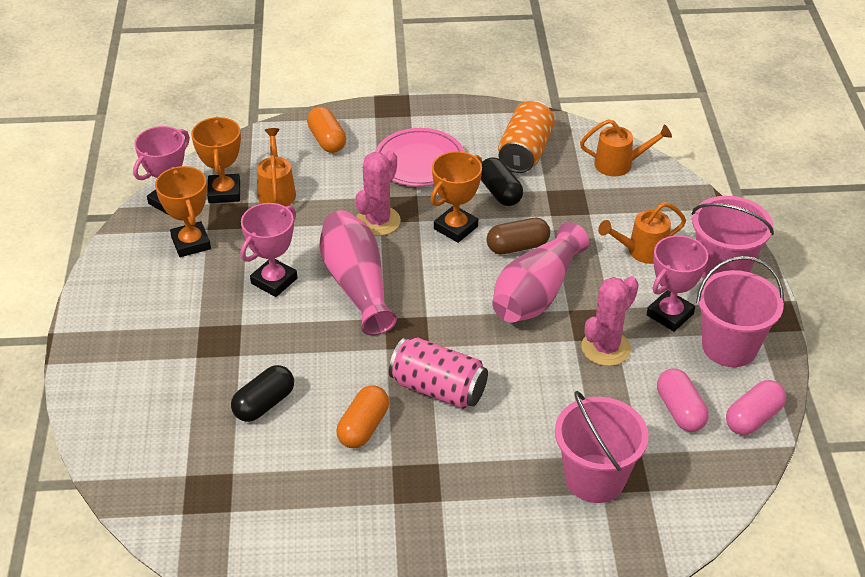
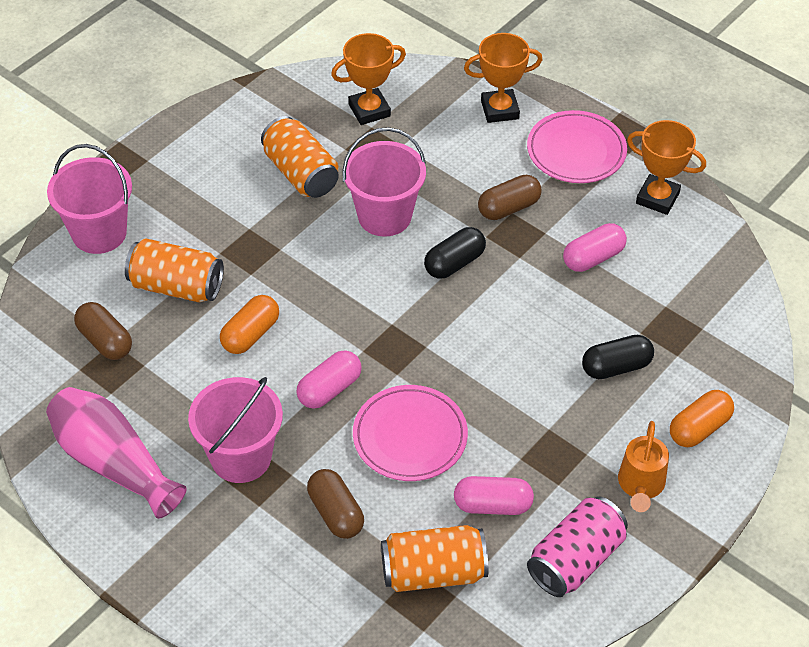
brown capsule: 1 -> 3
orange can: 1 -> 3
orange watering can: 3 -> 1
pink cactus: 2 -> 0
pink capsule: 2 -> 3
pink plate: 1 -> 2
pink trophy: 3 -> 0
pink vase: 2 -> 1

